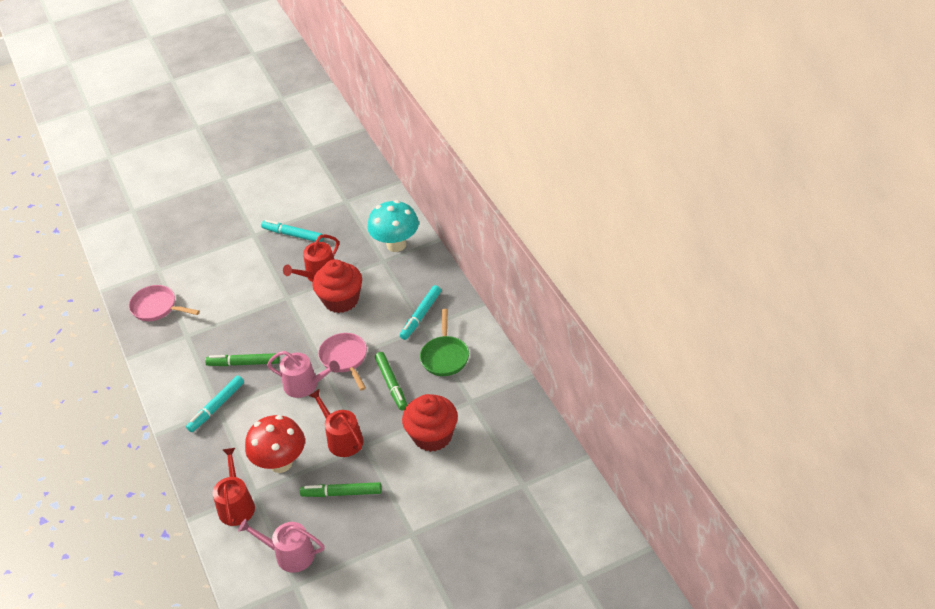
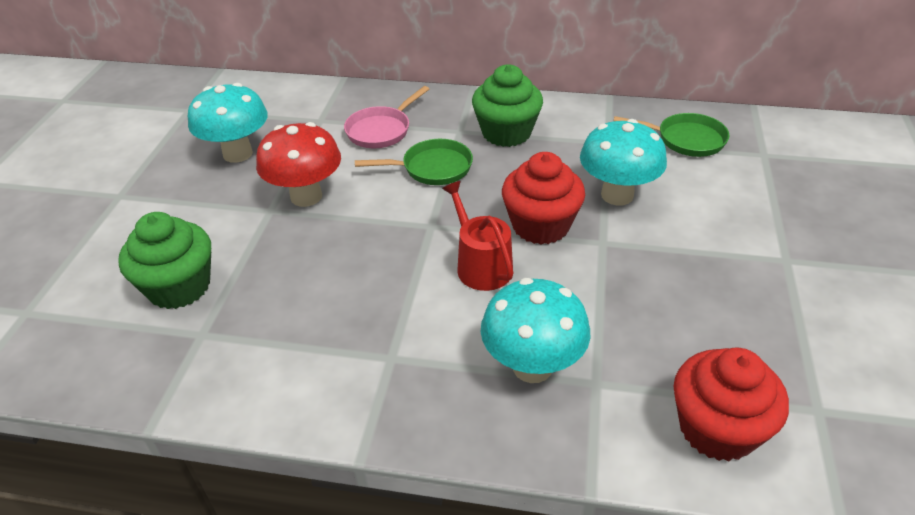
green cupcake: 0 -> 2
green marker: 3 -> 0
green pan: 1 -> 2
pink pan: 2 -> 1
pink watering can: 2 -> 0
red watering can: 3 -> 1
turquoise marker: 3 -> 0
turquoise mushroom: 1 -> 3

